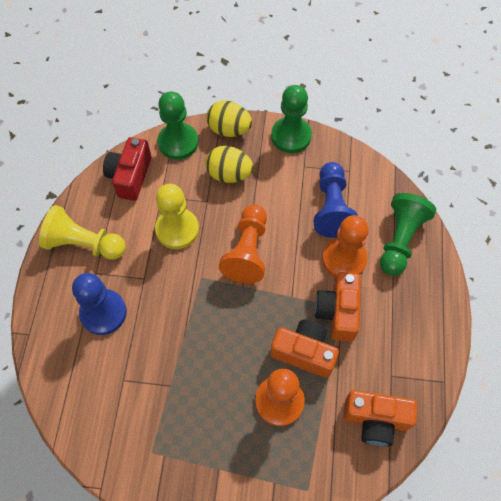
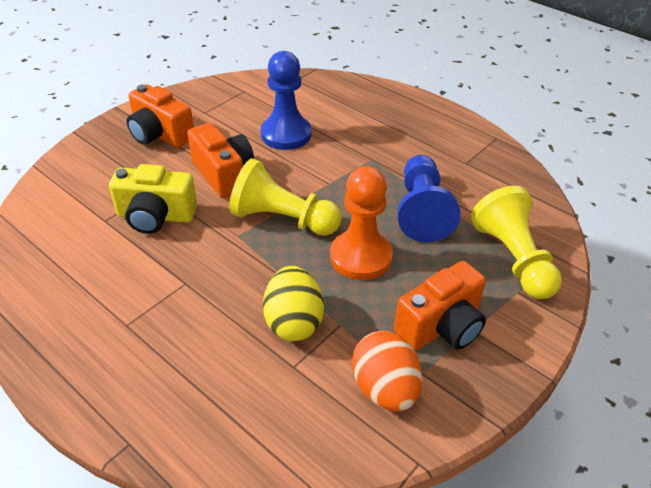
green pawn: 3 -> 0
orange egg: 0 -> 1
orange pawn: 3 -> 1
red camera: 1 -> 0
yellow camera: 0 -> 1
yellow egg: 2 -> 1

